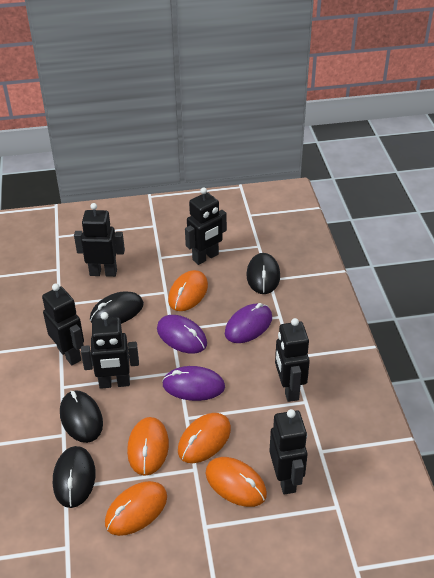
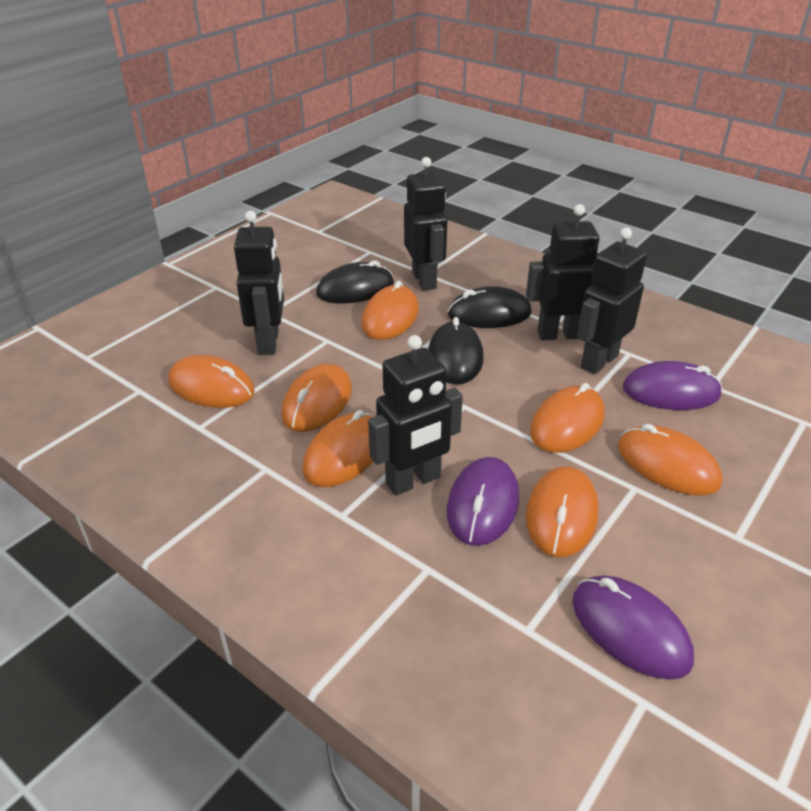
black mouse: 4 -> 3
black robot: 6 -> 5
orange mouse: 5 -> 7

